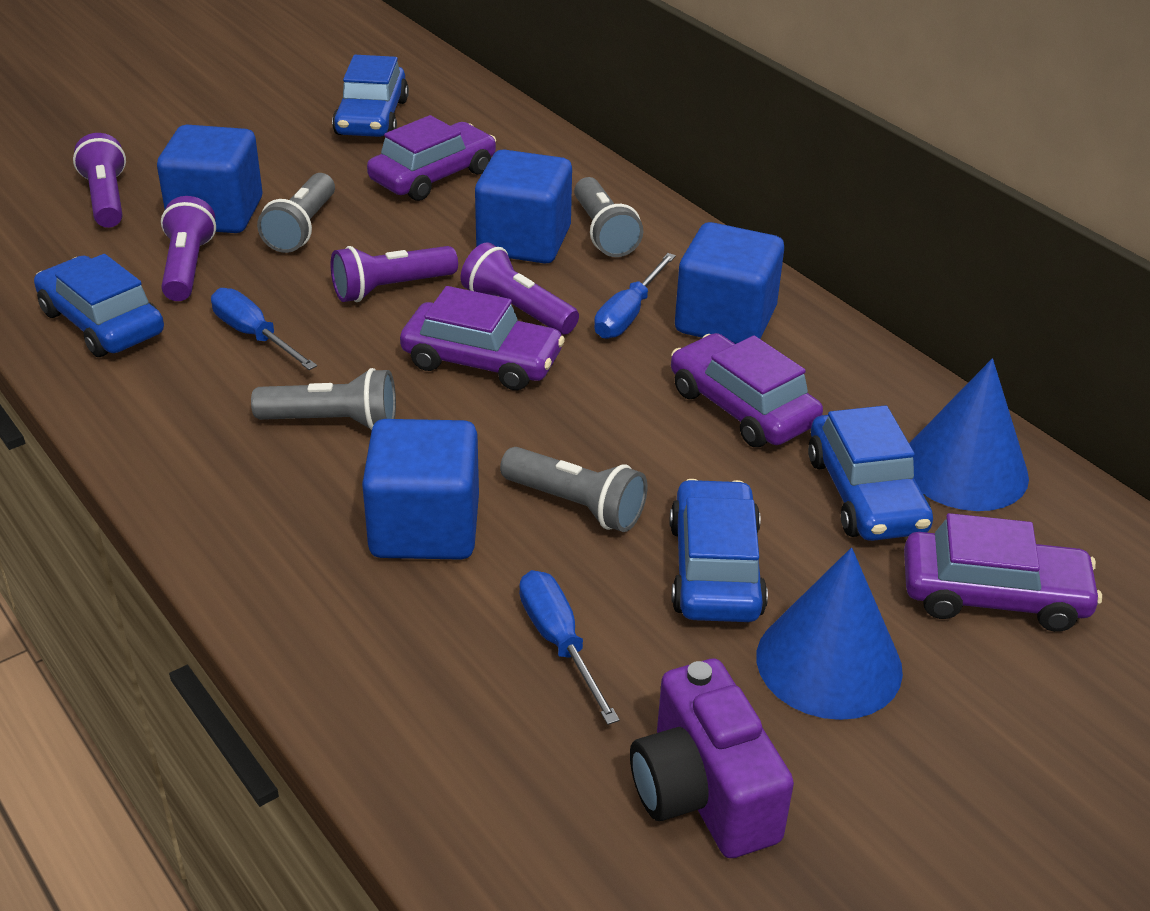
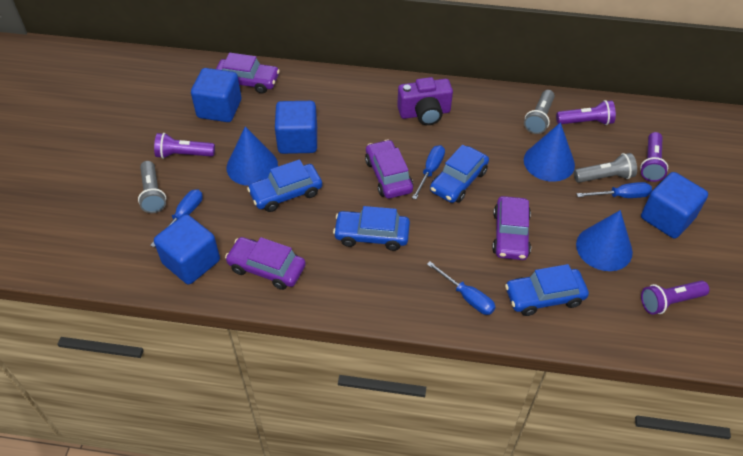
blue cone: 2 -> 3
blue screwdriver: 3 -> 4
grey flashlight: 4 -> 3

